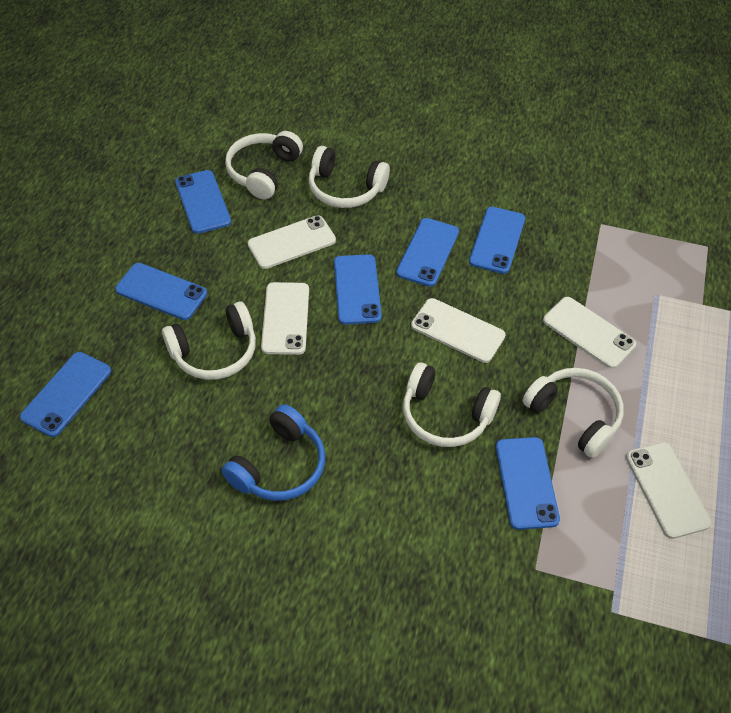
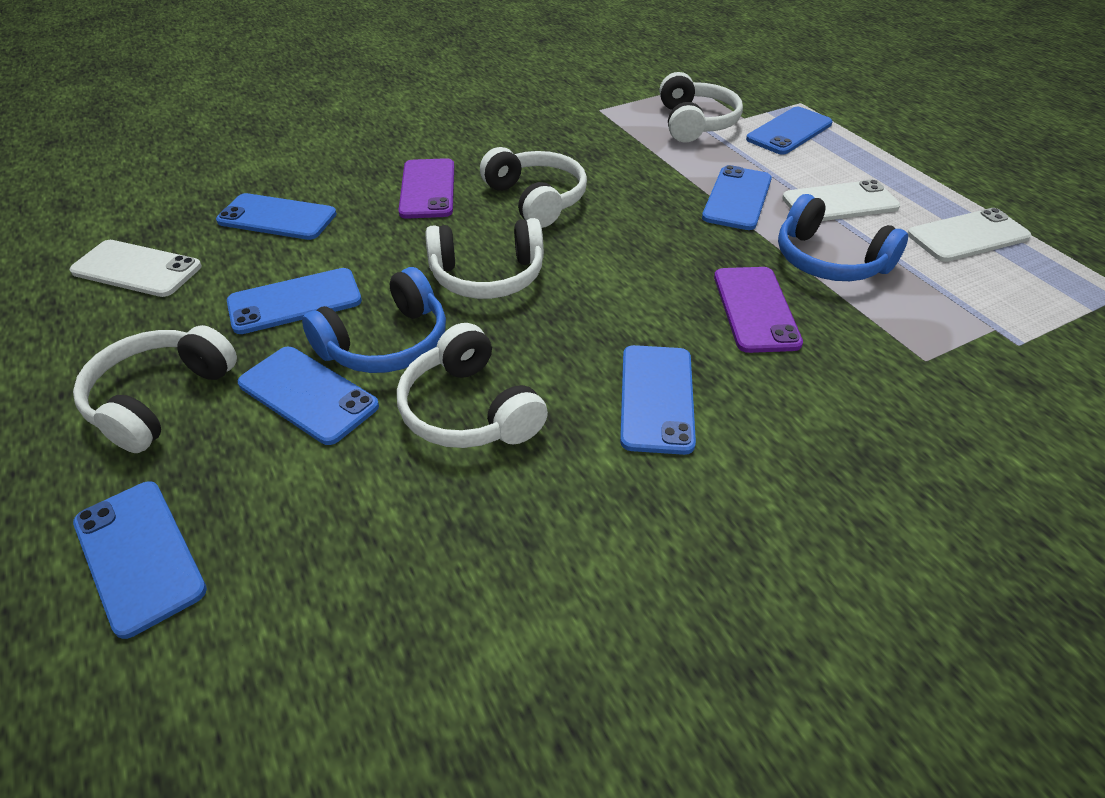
blue headphones: 1 -> 2
purple phone: 0 -> 2
white phone: 5 -> 3

